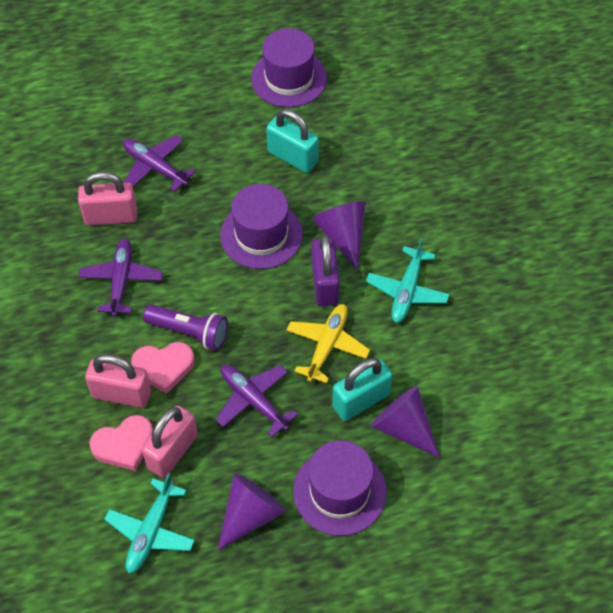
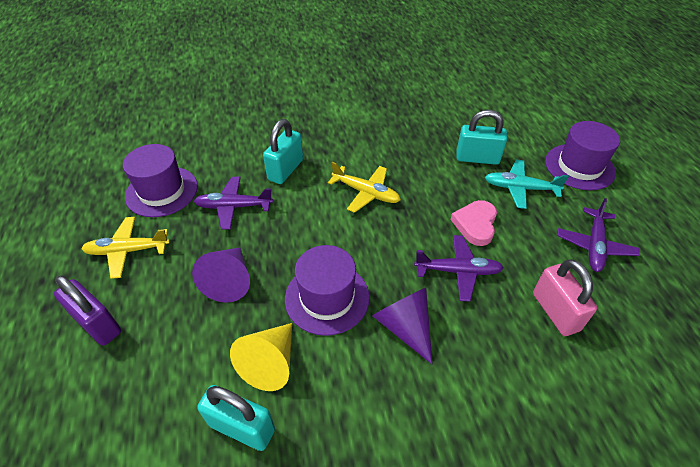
pink heart: 2 -> 1
pink padlock: 3 -> 1
purple cone: 3 -> 2
purple flashlight: 1 -> 0
turquoise padlock: 2 -> 3
turquoise plane: 2 -> 1
yellow cone: 0 -> 1
yellow plane: 1 -> 2

